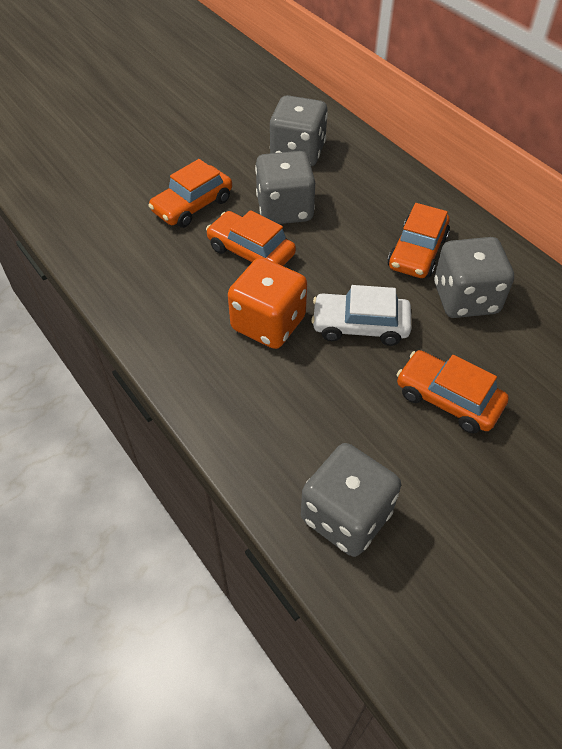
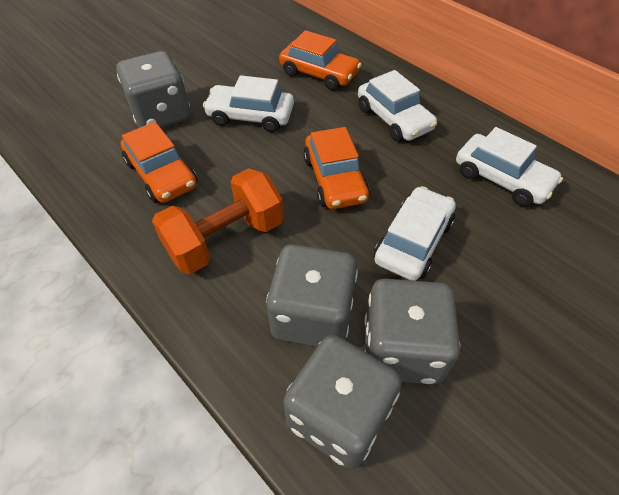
orange car: 4 -> 3
orange dice: 1 -> 0
orange dumbbell: 0 -> 1
white car: 1 -> 4

